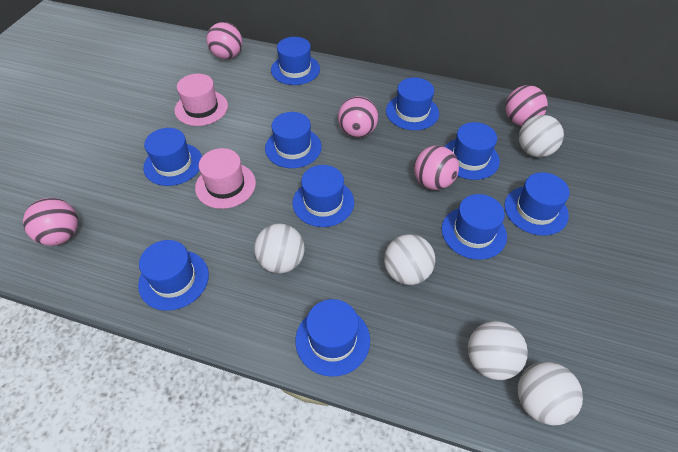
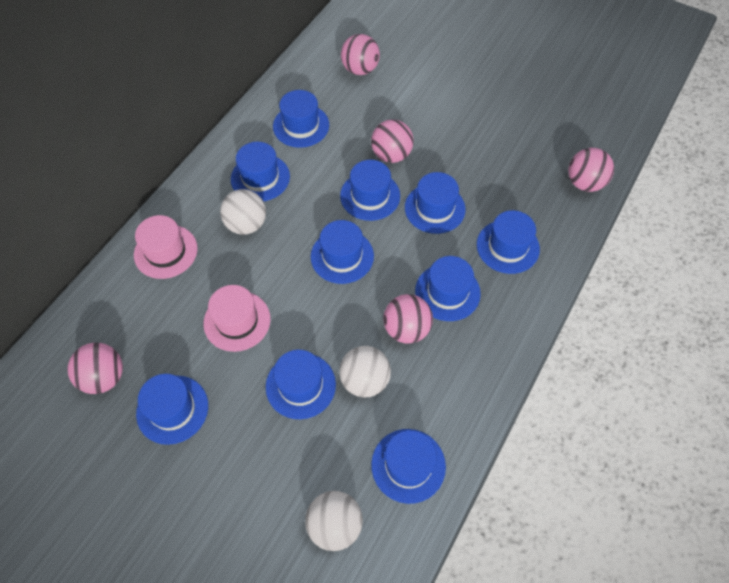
white ball: 5 -> 3

